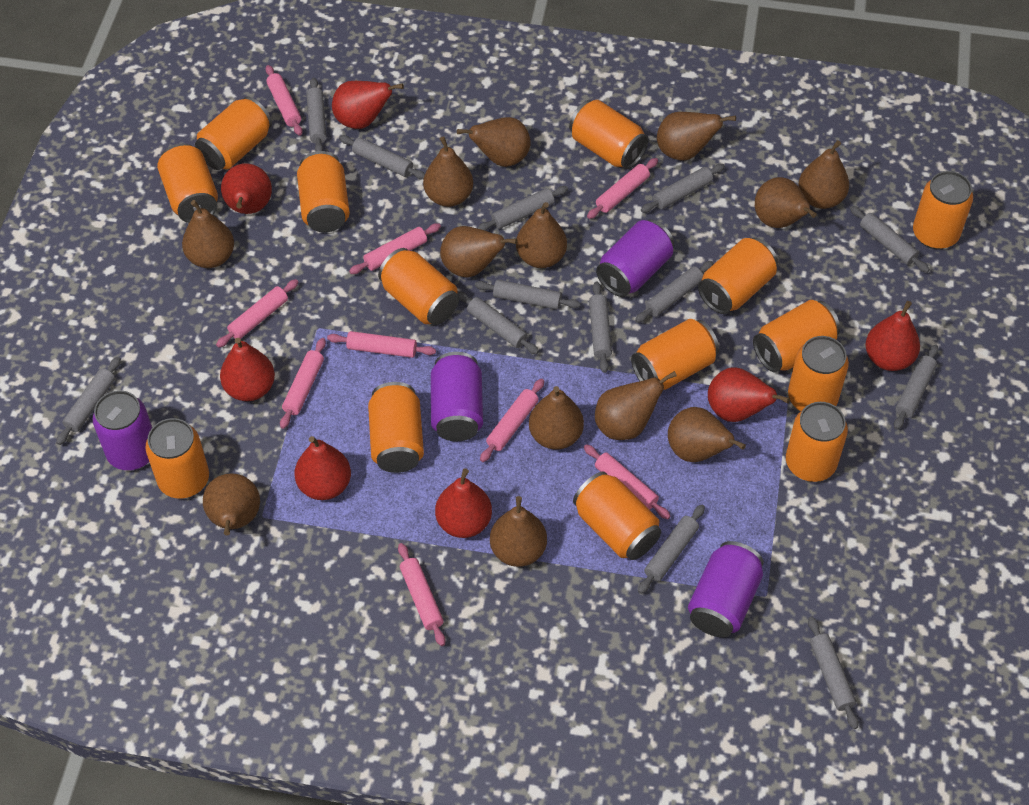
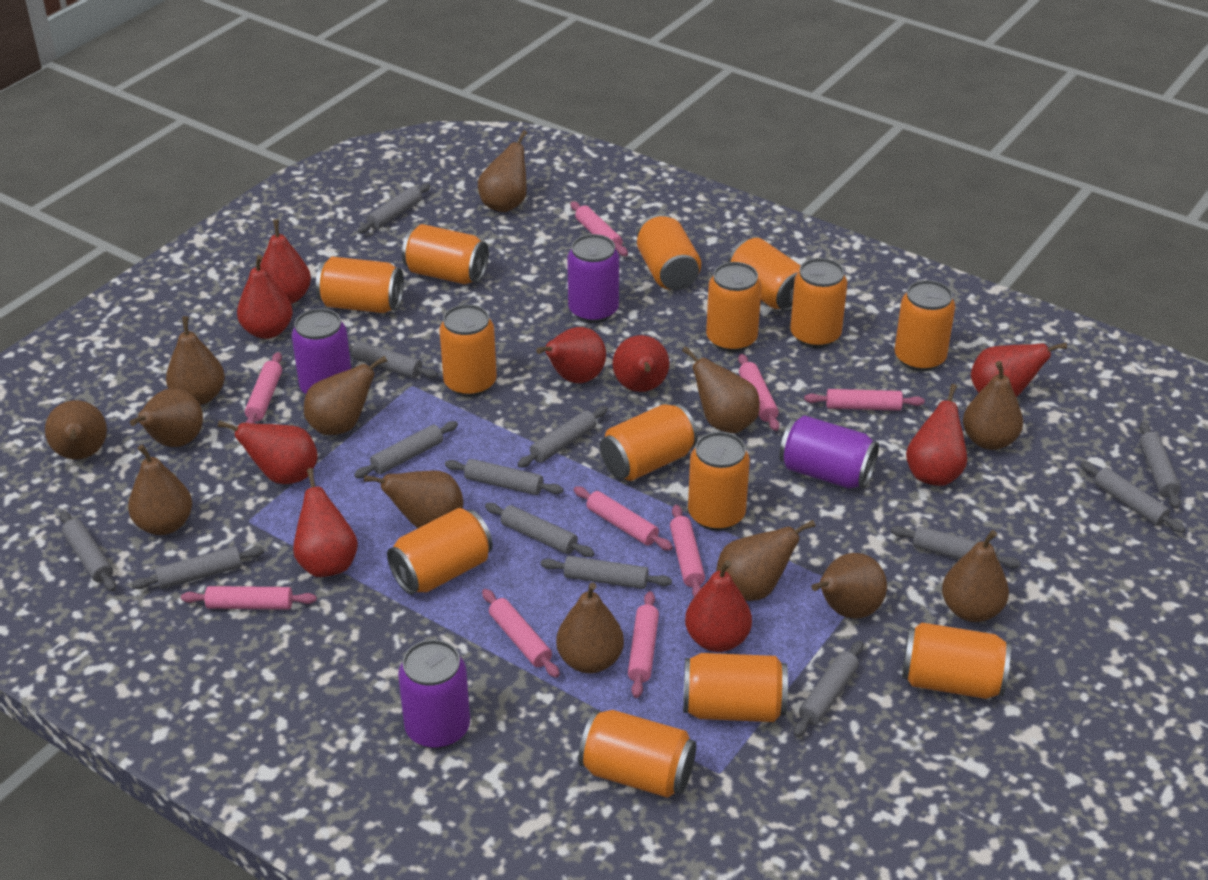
red pear: 7 -> 9

